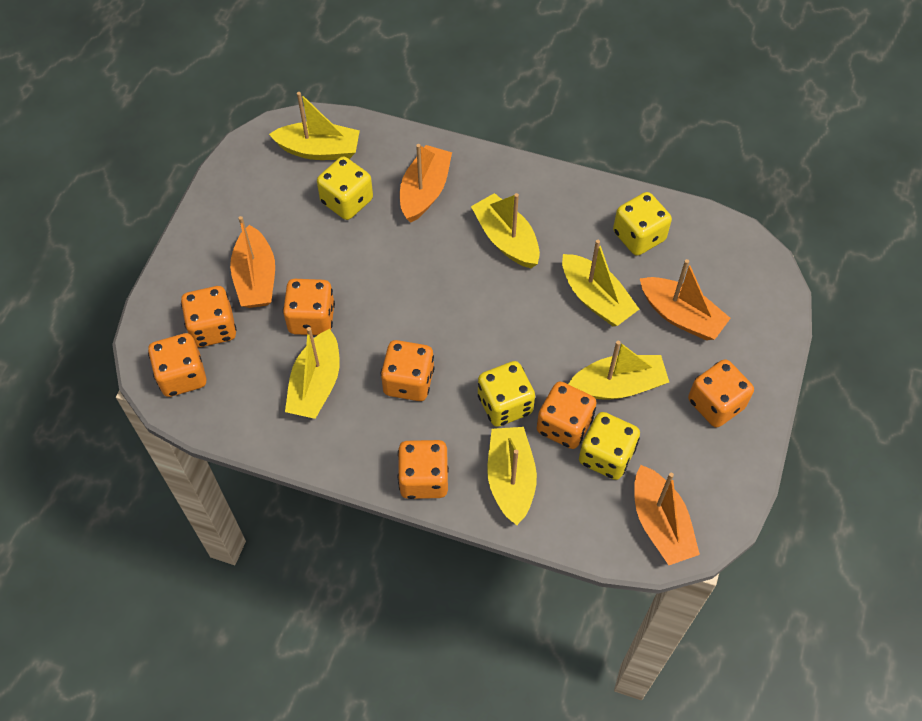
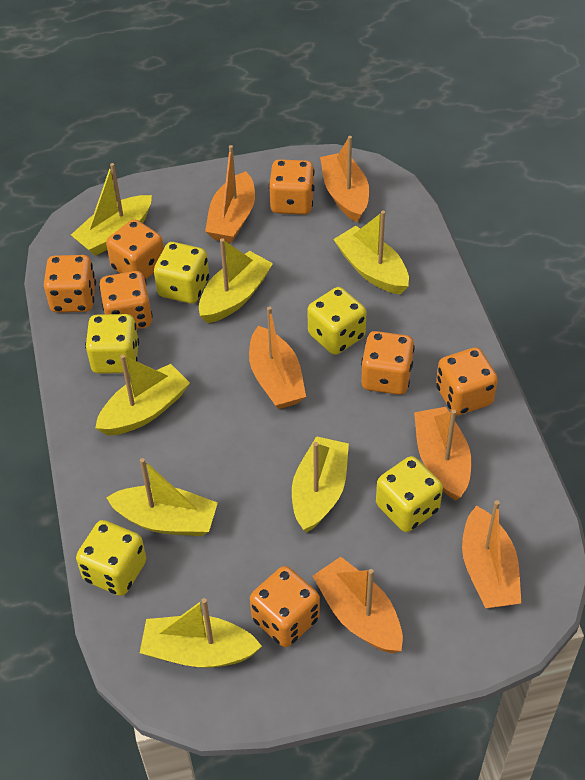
orange boat: 4 -> 6
yellow boat: 6 -> 7
yellow dice: 4 -> 5

